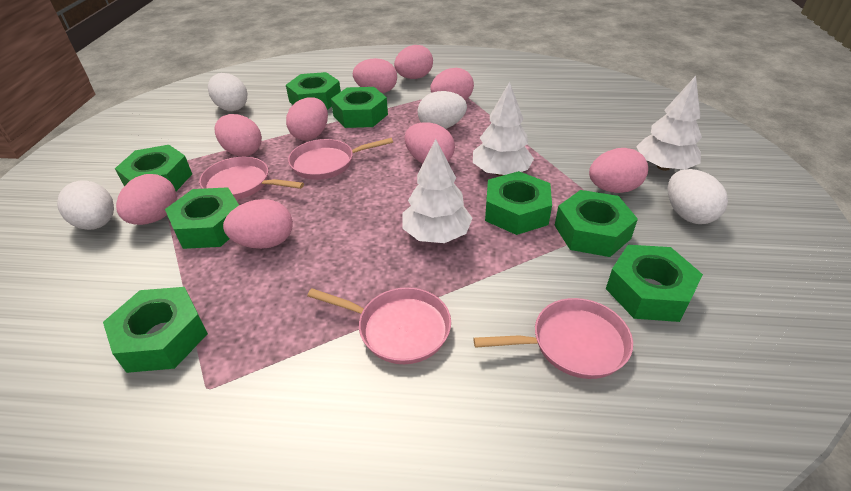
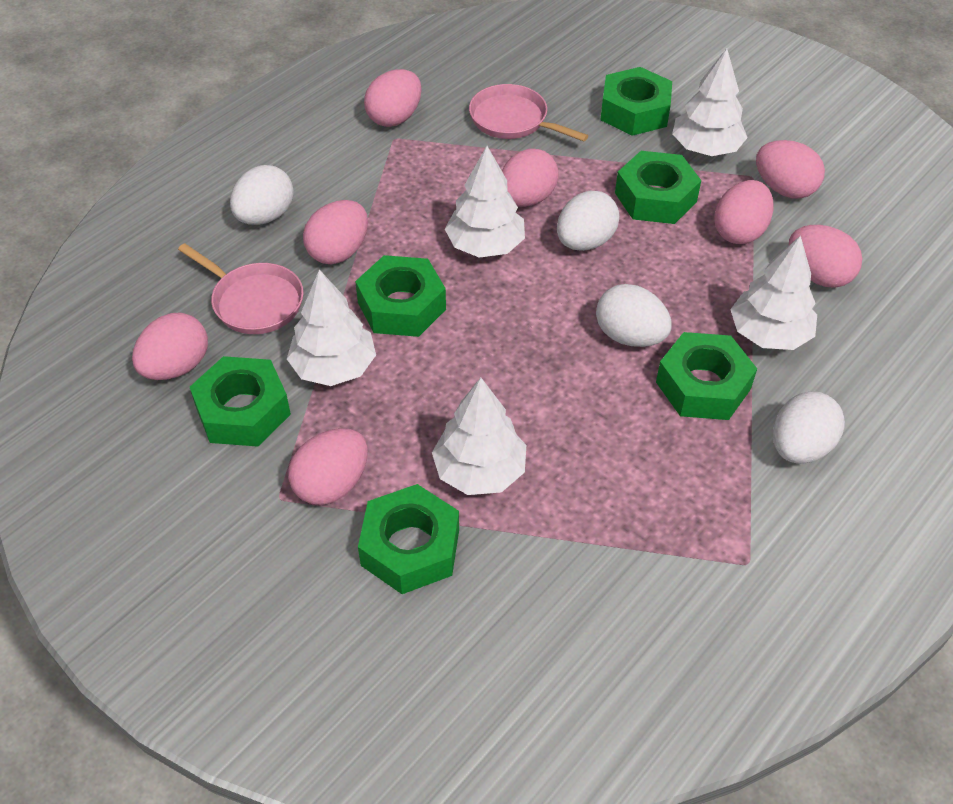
green nut: 8 -> 6
pink egg: 9 -> 8
pink pan: 4 -> 2
white tree: 3 -> 5

